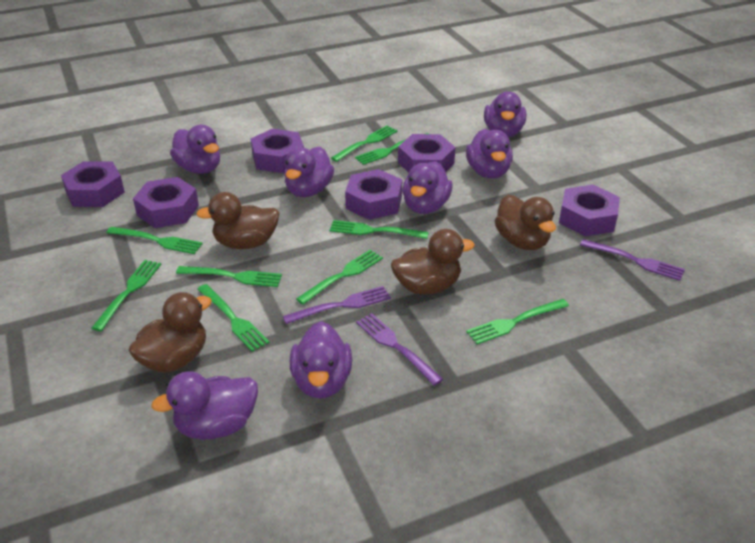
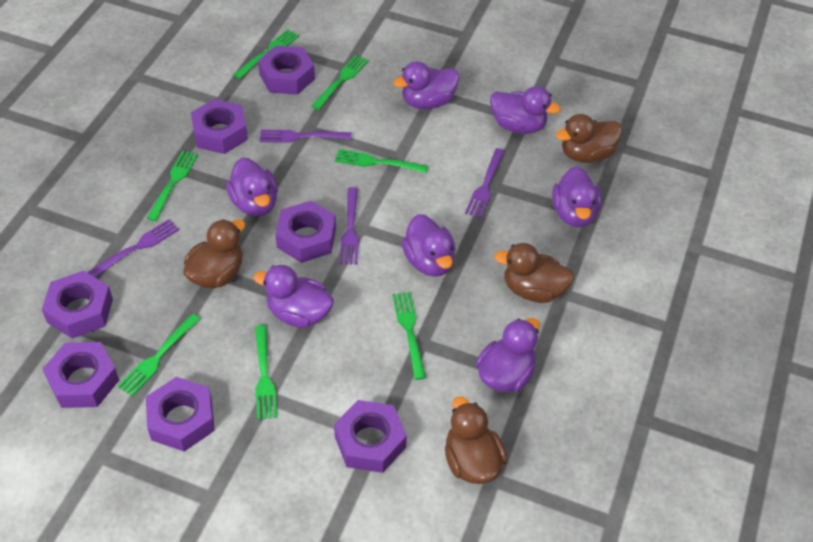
green fork: 9 -> 7
purple fork: 3 -> 4
purple nut: 6 -> 7

